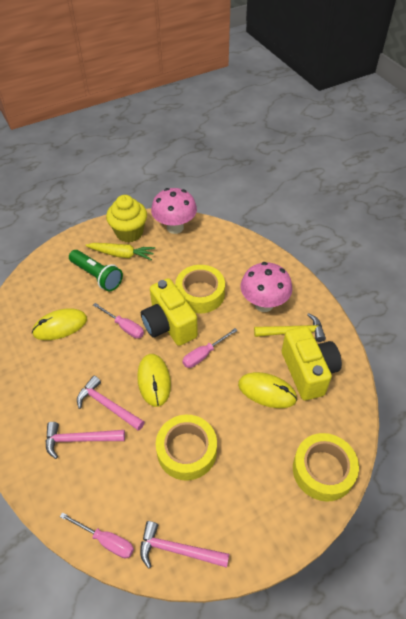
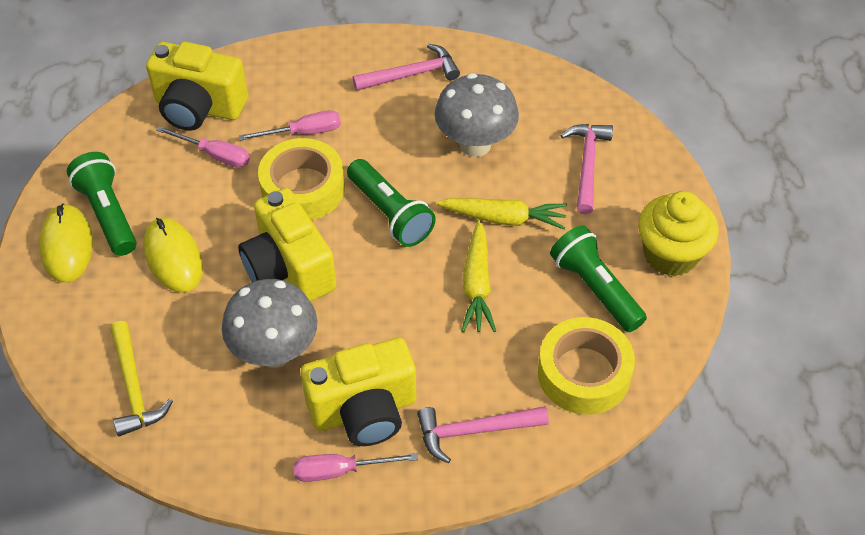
green flashlight: 1 -> 3
grey mushroom: 0 -> 2
pink mushroom: 2 -> 0
yellow camera: 2 -> 3
yellow carrot: 1 -> 2
yellow mouse: 3 -> 2
yellow tape: 3 -> 2

